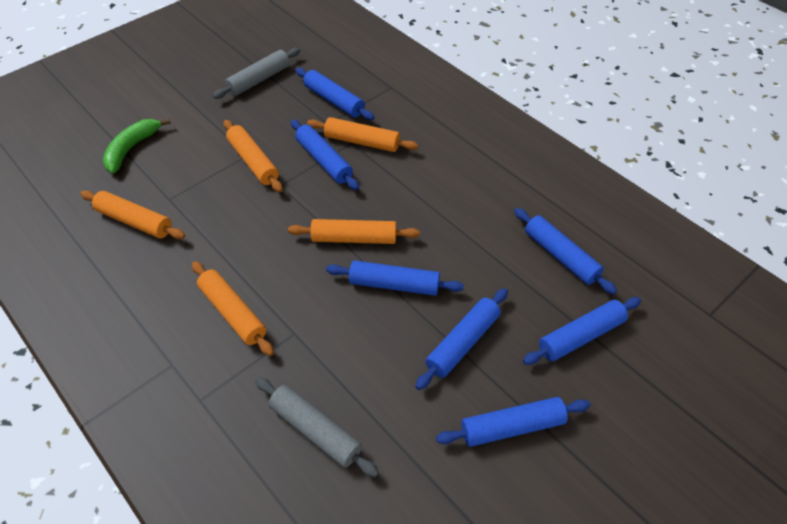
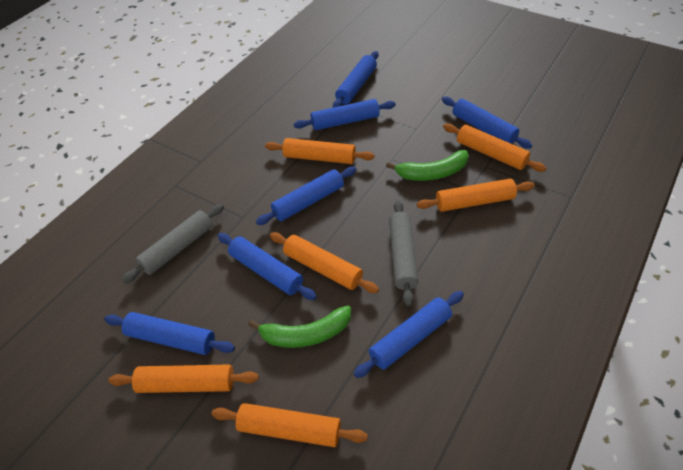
green banana: 1 -> 2
orange rolling pin: 5 -> 6

